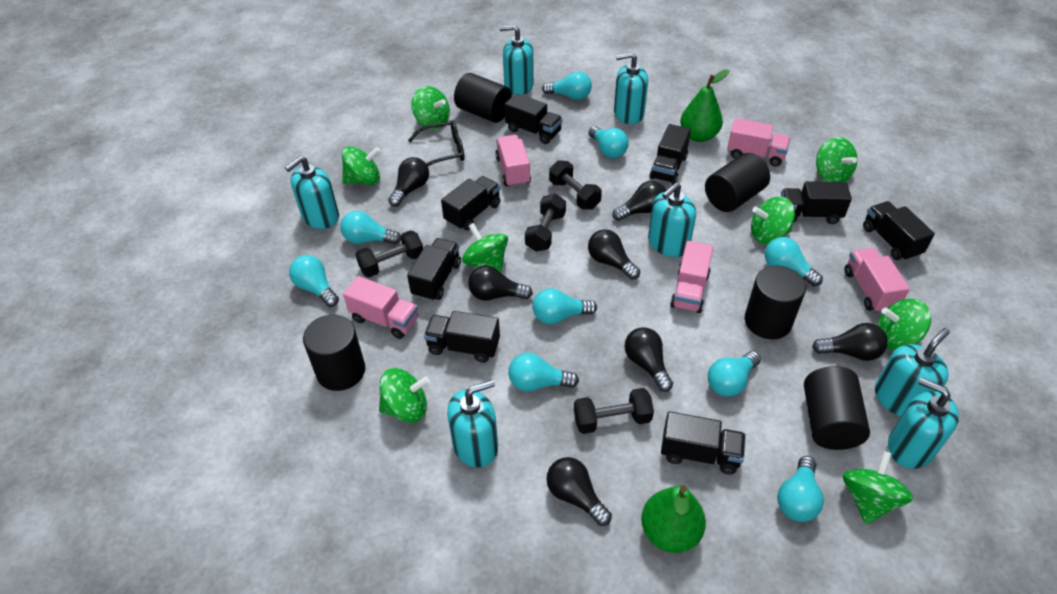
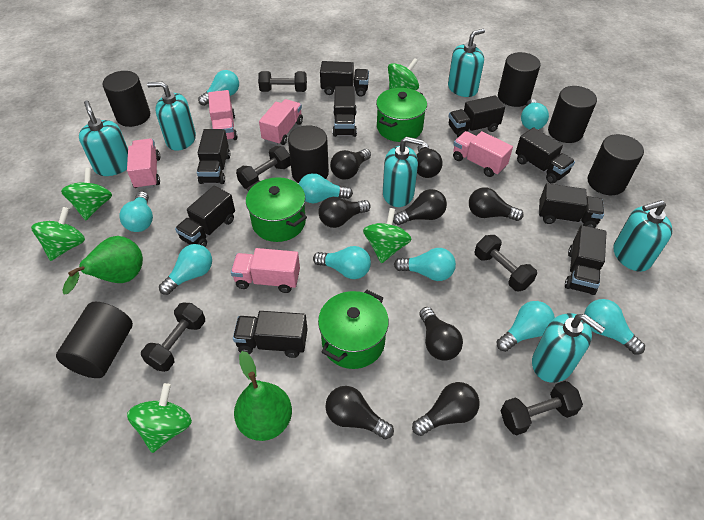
black cylinder: 5 -> 6
black dumbbell: 4 -> 5
black glasses: 1 -> 0
black light bulb: 7 -> 8
black truck: 8 -> 9
green pot: 0 -> 3
green spinning top: 8 -> 5
turquoise soap dispenser: 7 -> 6

